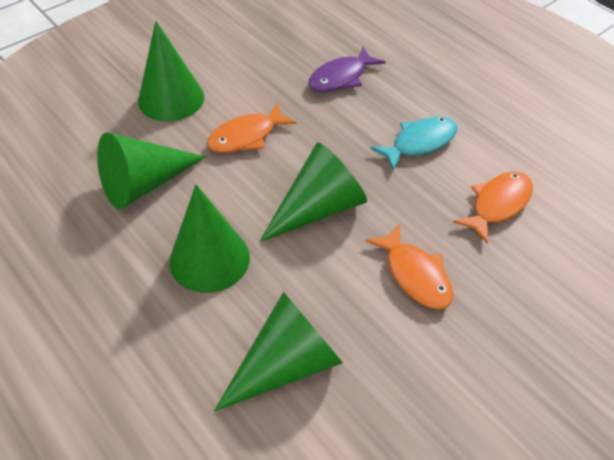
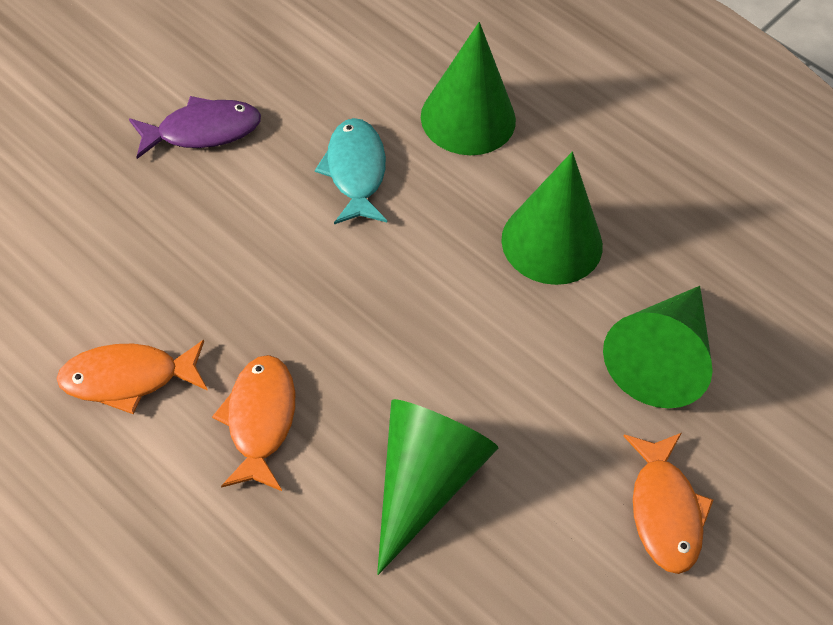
green cone: 5 -> 4

